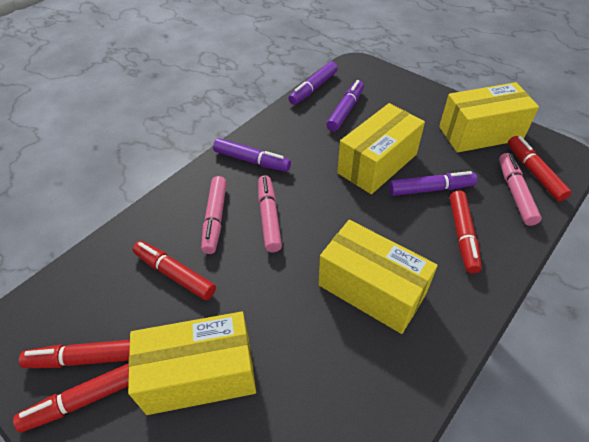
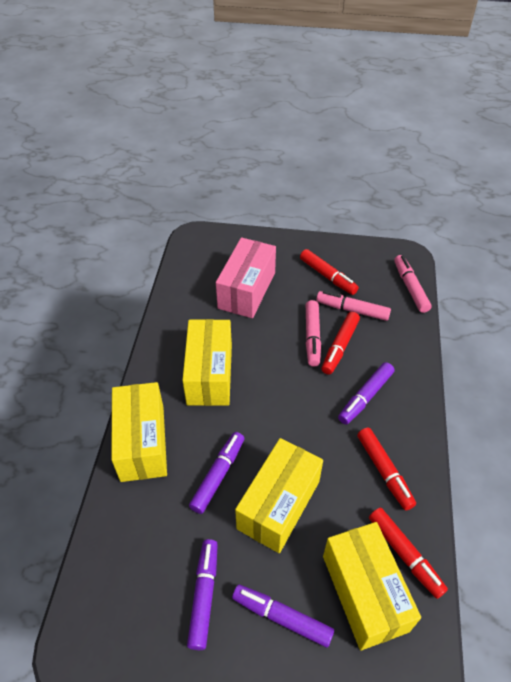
pink box: 0 -> 1
red marker: 5 -> 4

